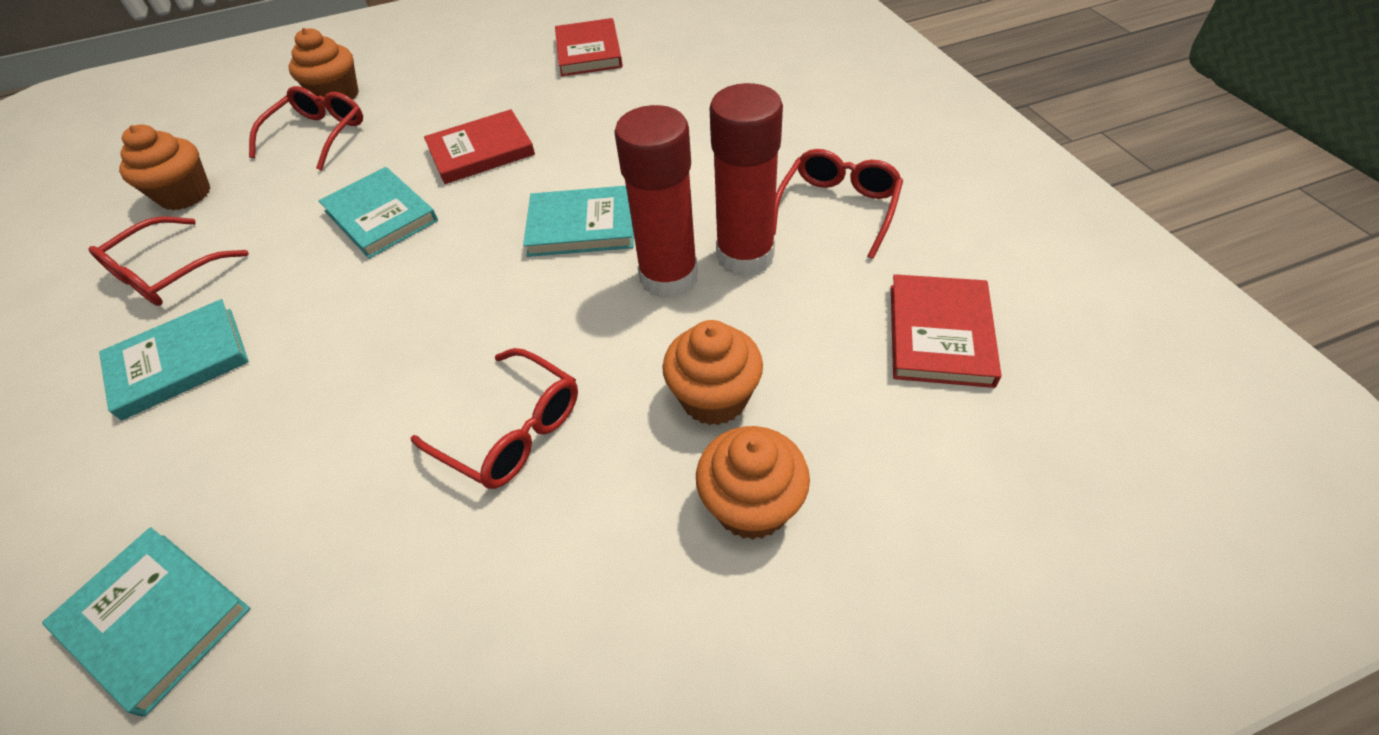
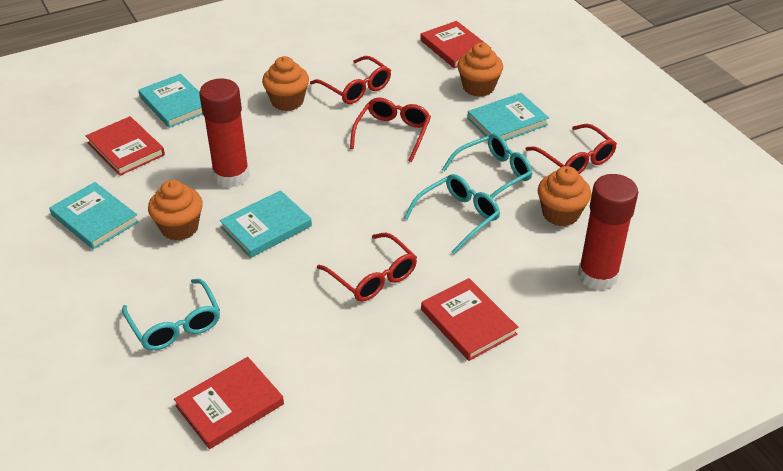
red book: 3 -> 4
turquoise glasses: 0 -> 3

